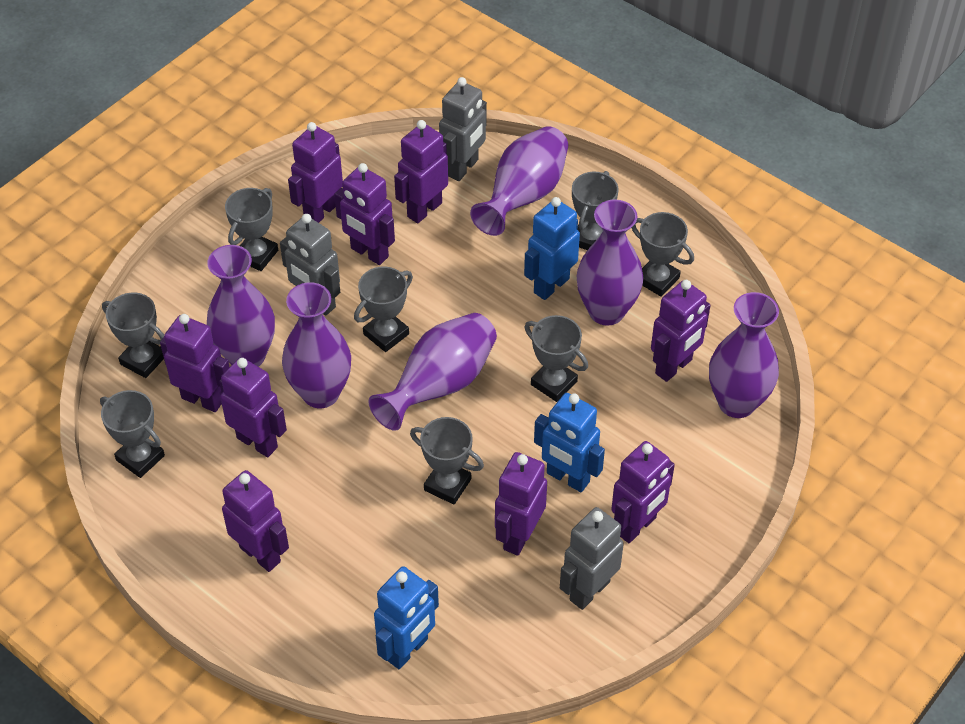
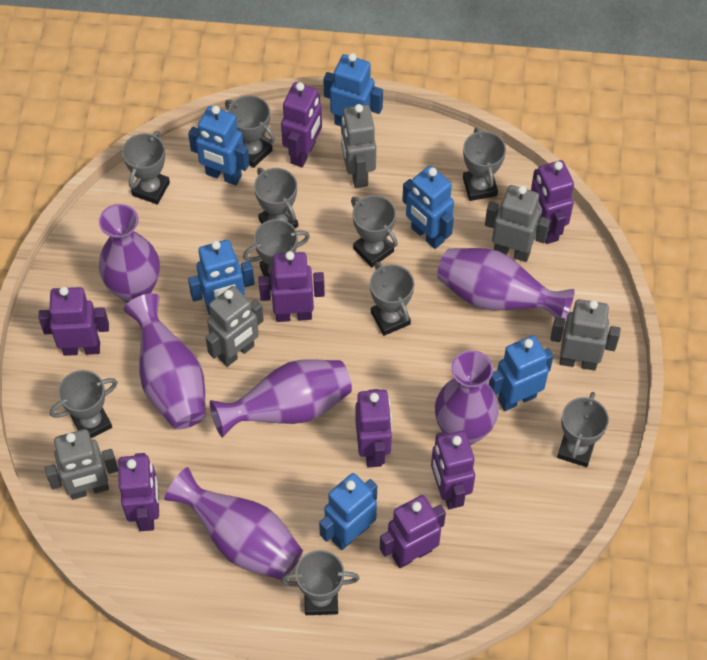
blue robot: 3 -> 6
grey robot: 3 -> 5
grey trophy: 8 -> 10
purple robot: 9 -> 8

